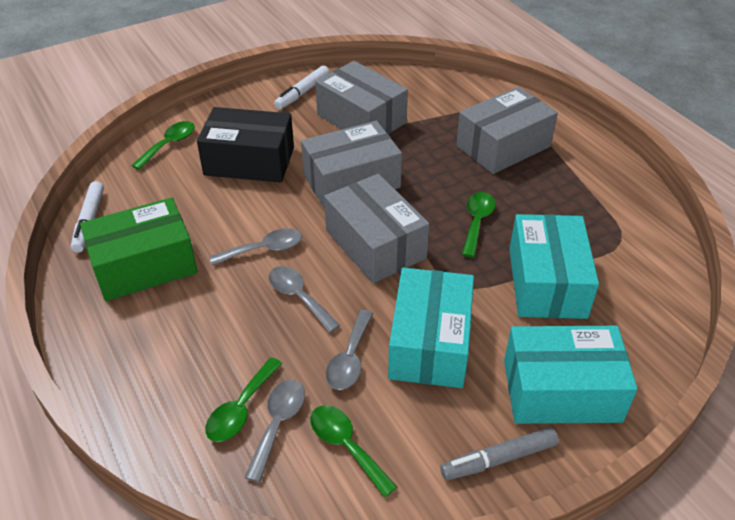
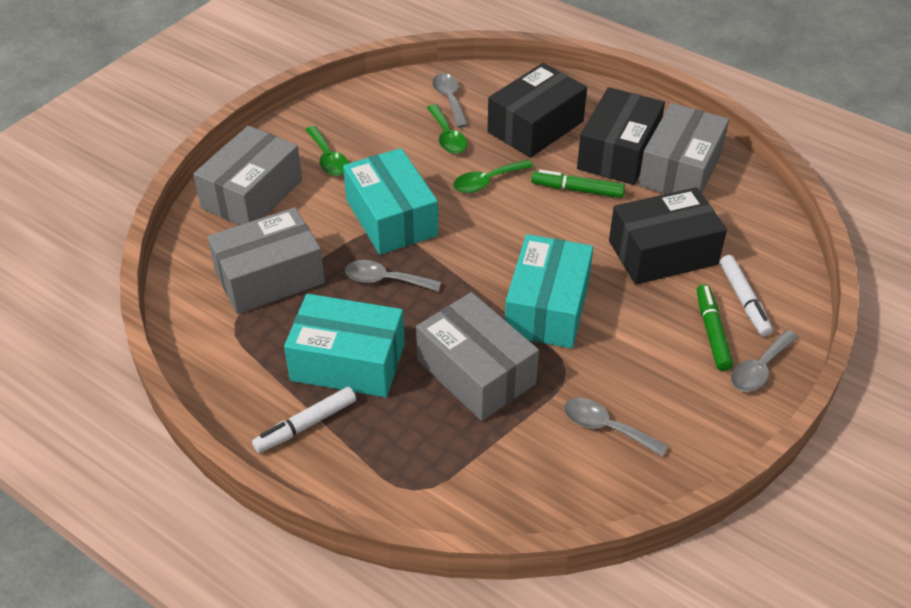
black box: 1 -> 3
green box: 1 -> 0
green marker: 0 -> 2
green spoon: 4 -> 3
grey marker: 1 -> 0

